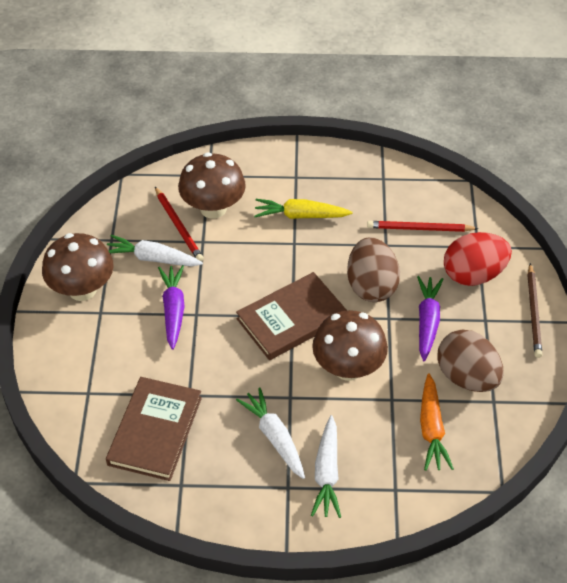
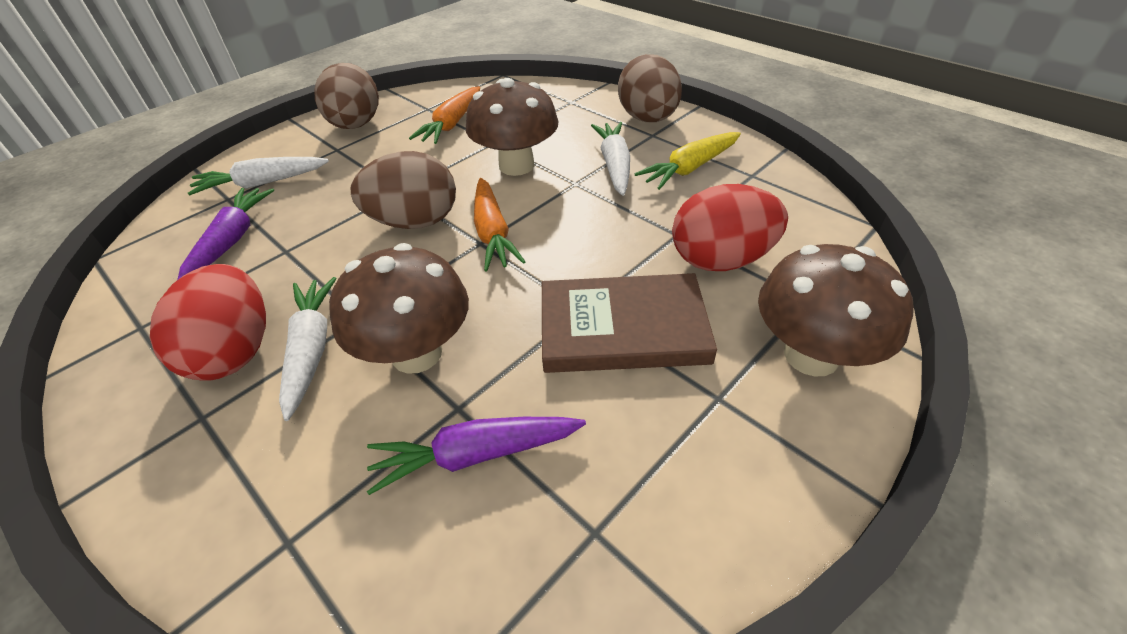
brown book: 2 -> 1
brown egg: 2 -> 3
brown pencil: 1 -> 0
orange carrot: 1 -> 2
red egg: 1 -> 2
red pencil: 2 -> 0

